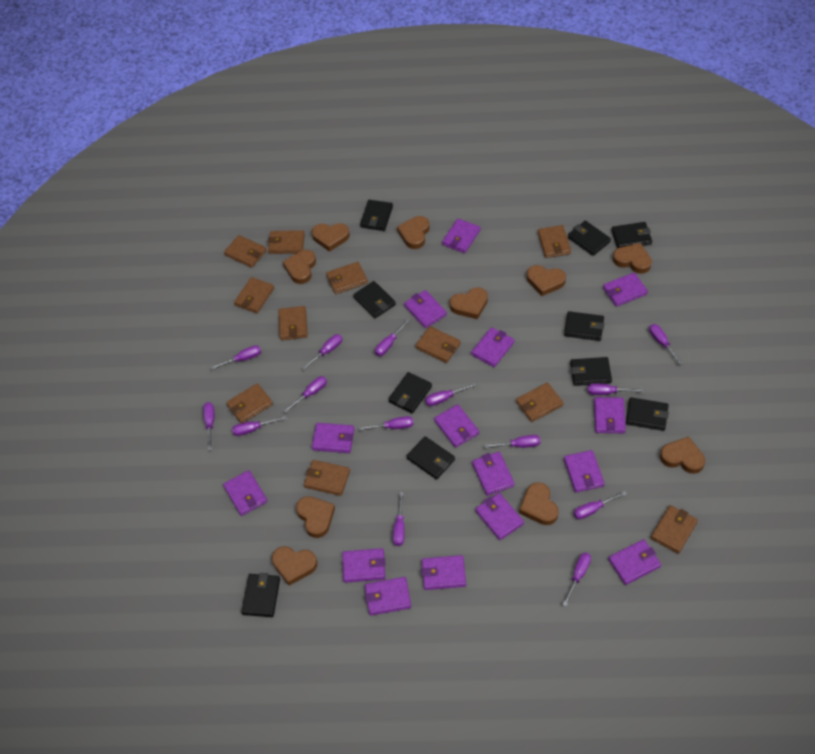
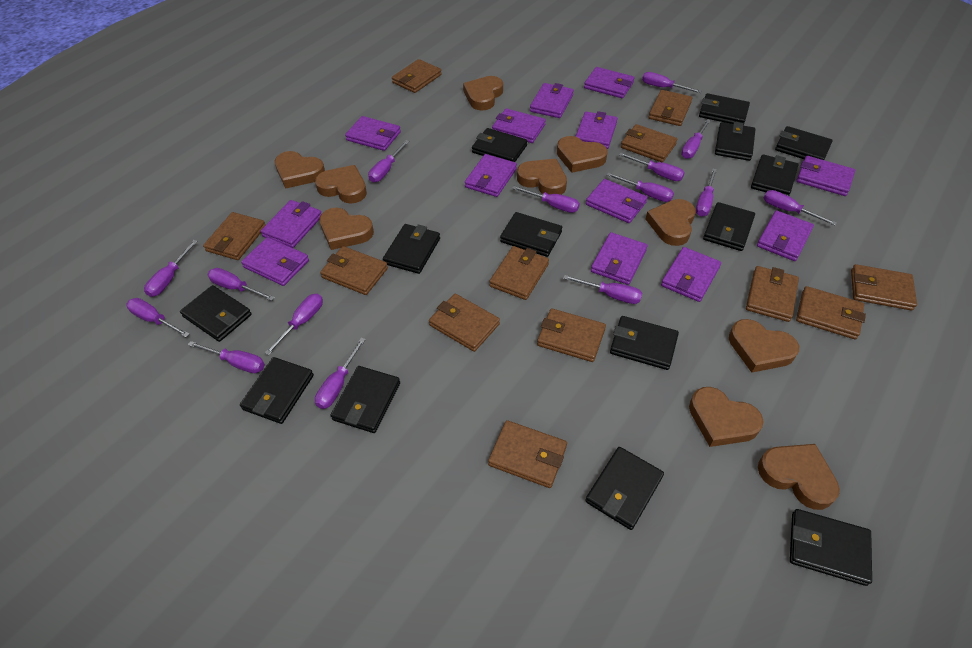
black wallet: 10 -> 14
brown wallet: 11 -> 12
purple screwdriver: 14 -> 15
purple wallet: 15 -> 13

